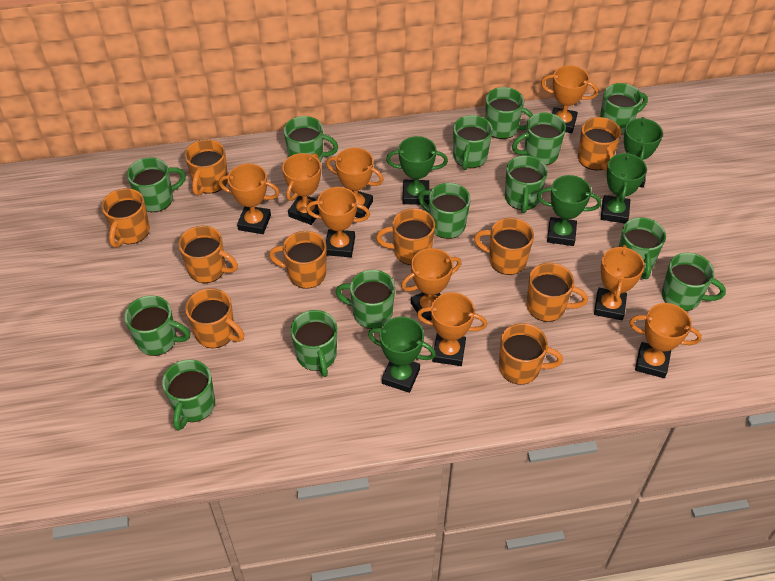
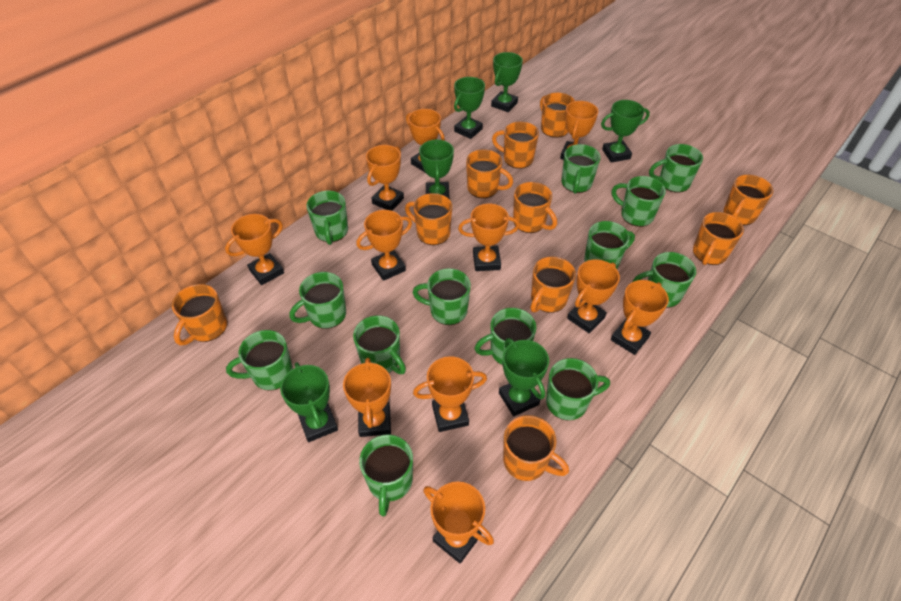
green mug: 14 -> 13
green trophy: 5 -> 6
orange trophy: 9 -> 11

